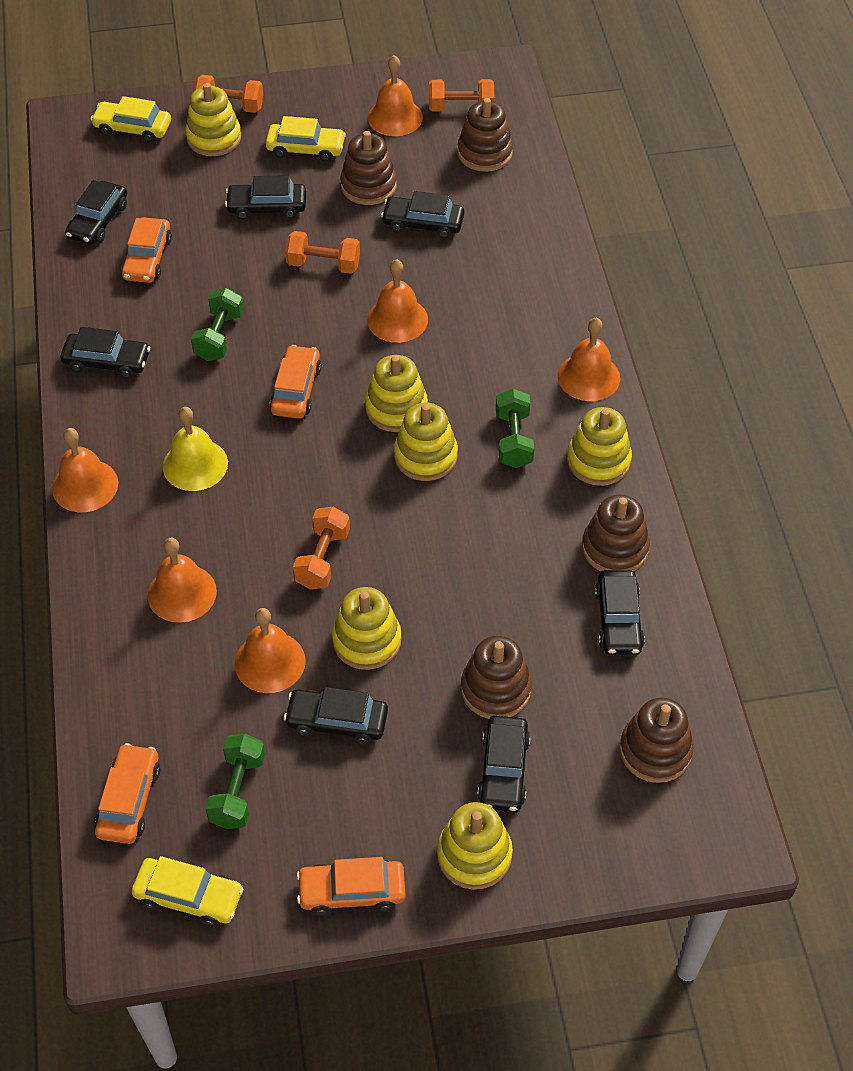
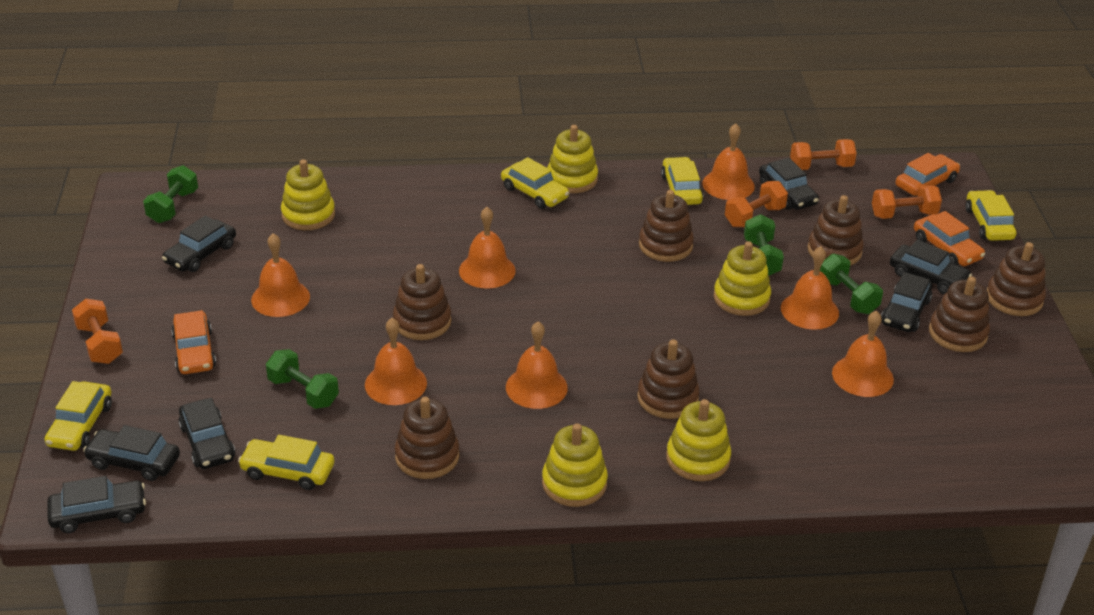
brown stacking toy: 5 -> 7
green dumbbell: 3 -> 4
orange bell: 6 -> 7
orange car: 4 -> 3
yellow bell: 1 -> 0
yellow car: 3 -> 5
yellow stacking toy: 6 -> 5

